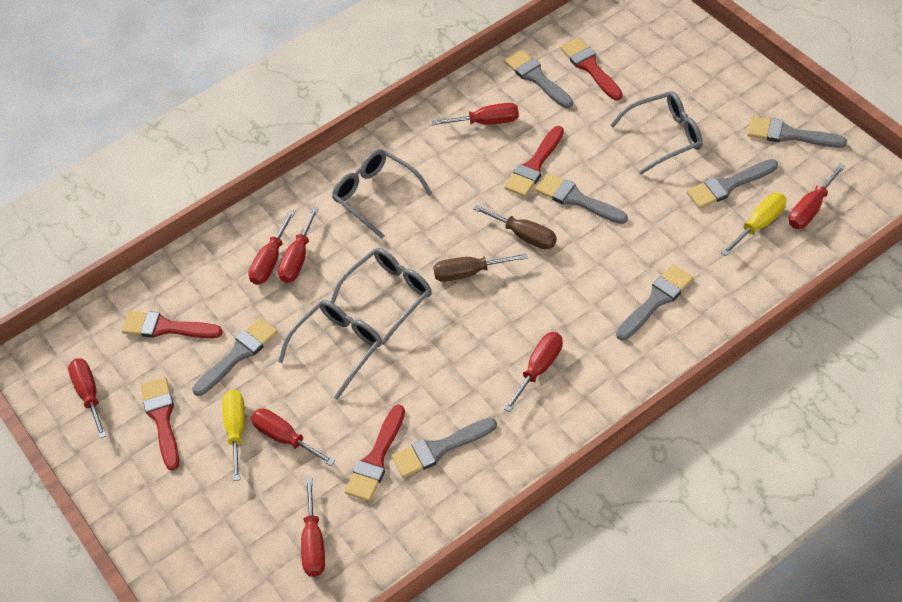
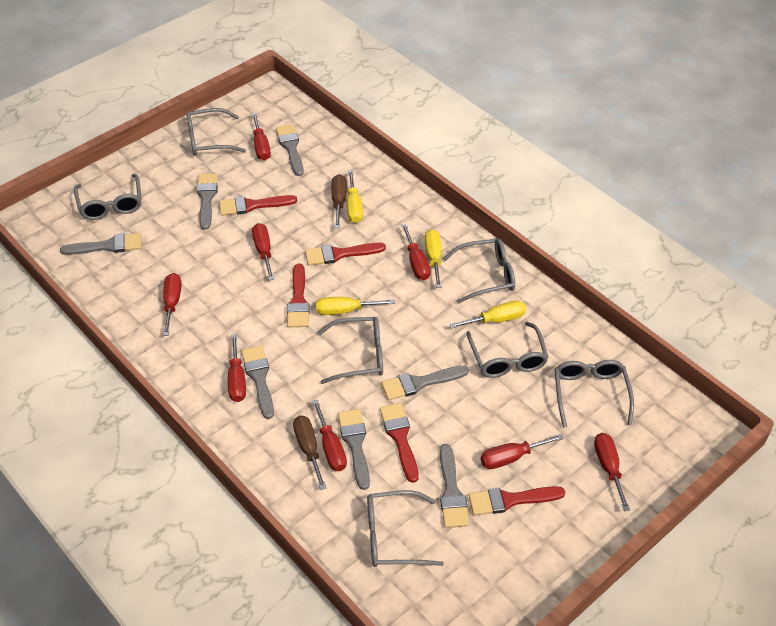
grey glasses: 4 -> 7
yellow screwdriver: 2 -> 4

